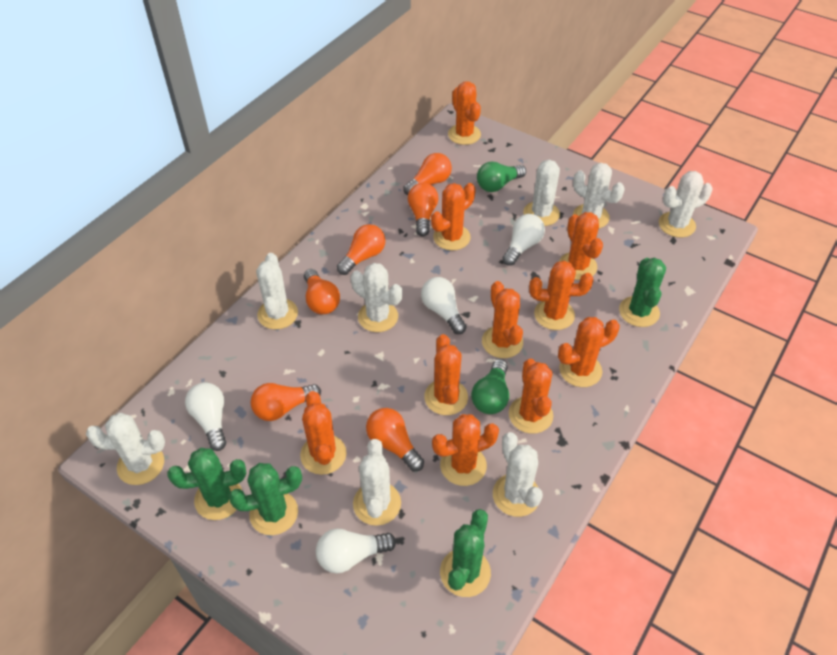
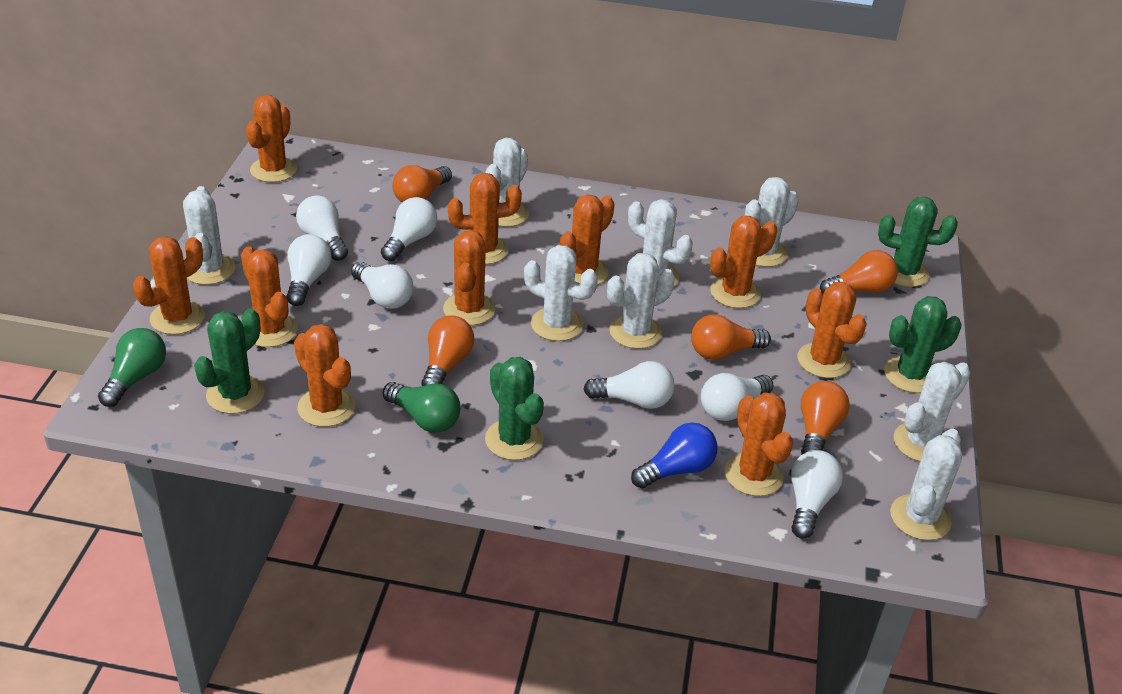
blue light bulb: 0 -> 1
orange light bulb: 6 -> 5
white light bulb: 4 -> 7

